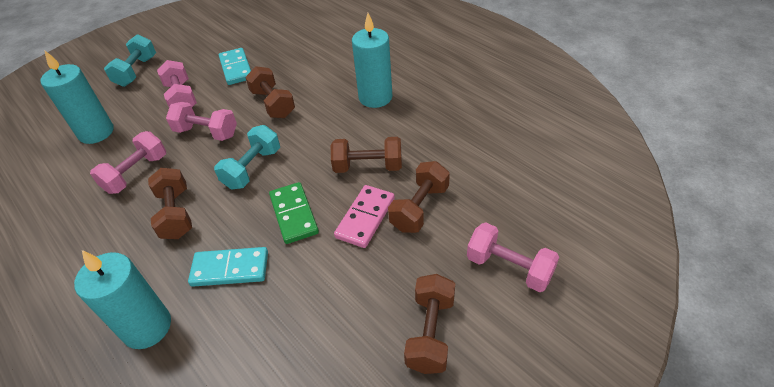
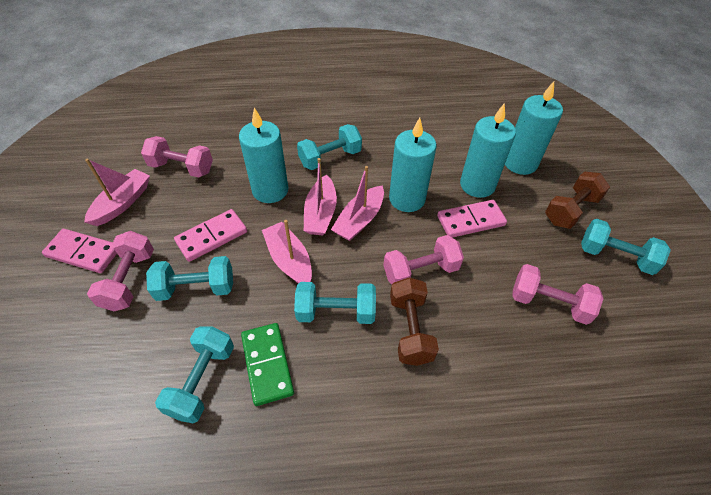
brown dumbbell: 5 -> 2
pink boat: 0 -> 4
pink domino: 1 -> 3
turquoise candle: 3 -> 4
turquoise domino: 2 -> 0
turquoise dumbbell: 2 -> 5

